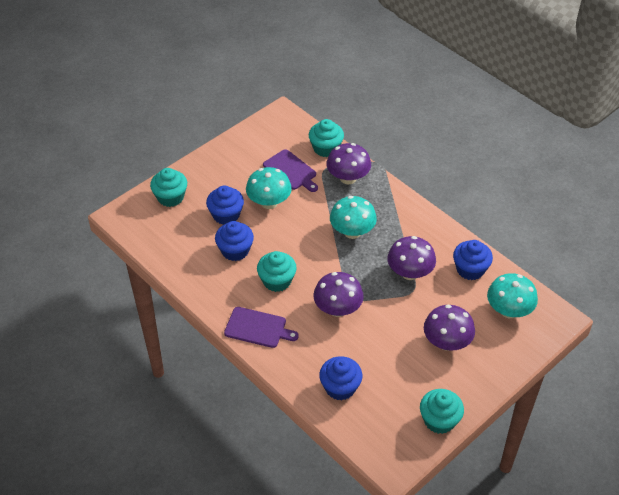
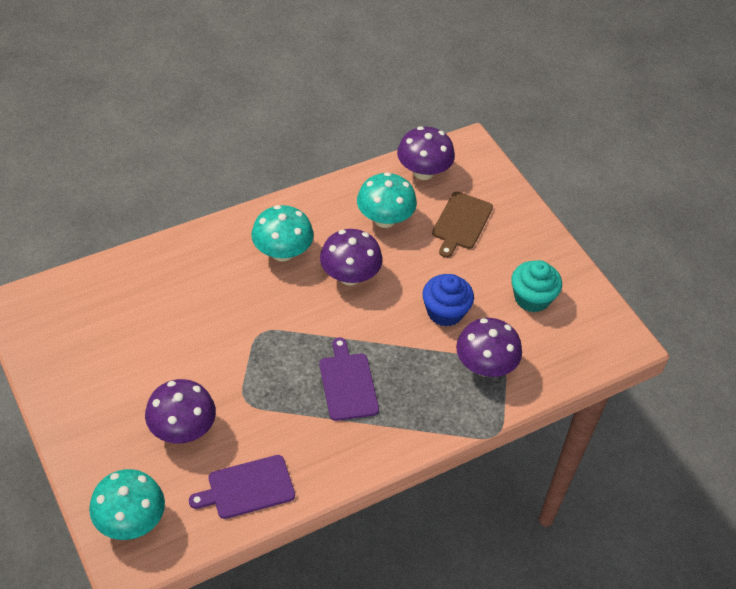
blue cupcake: 4 -> 1
brown cutting board: 0 -> 1
turquoise cupcake: 4 -> 1

